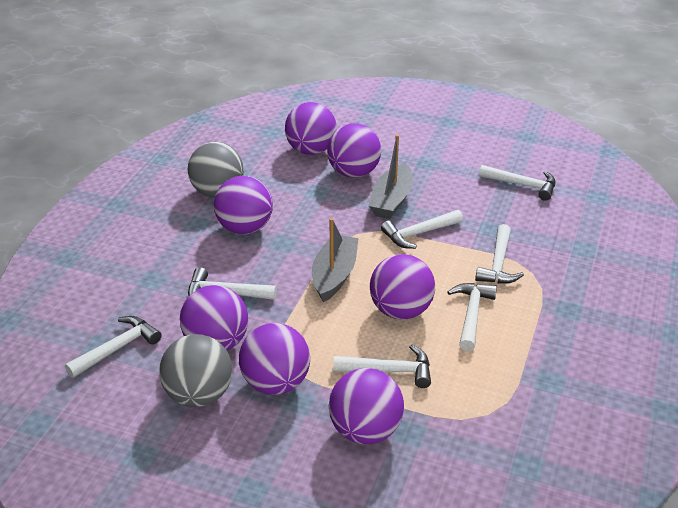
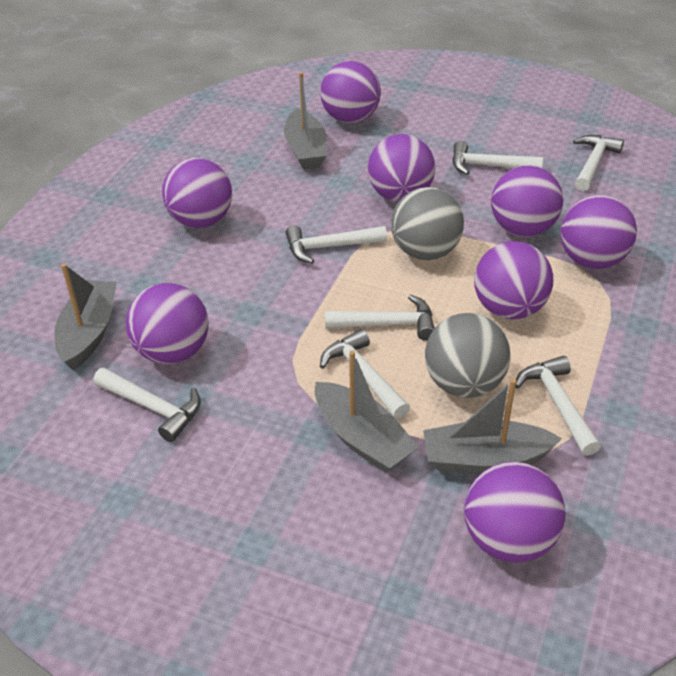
grey boat: 2 -> 4
purple ball: 7 -> 8

